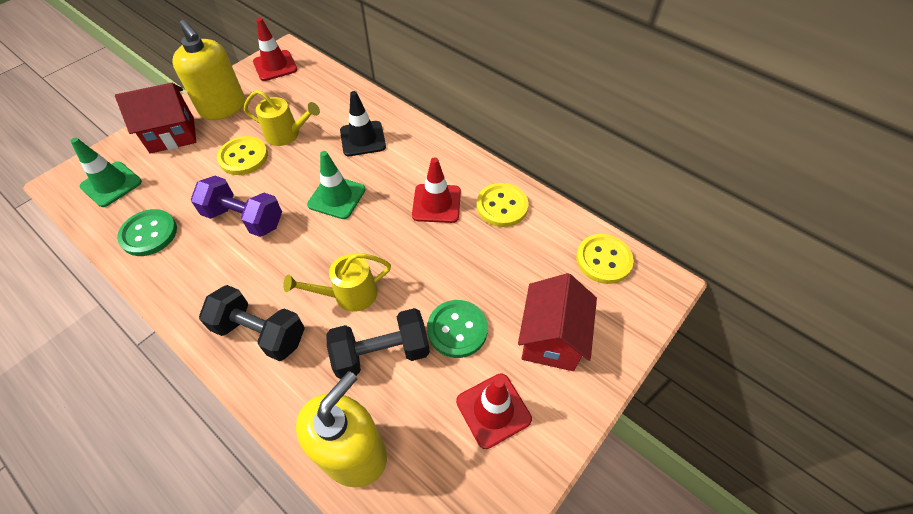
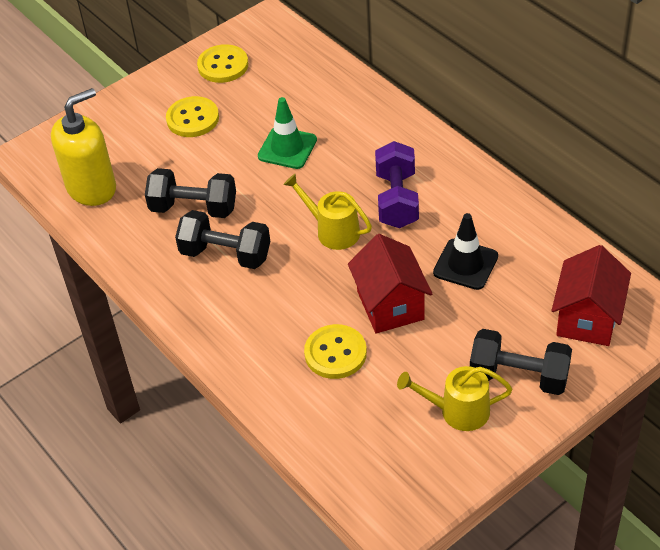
black dumbbell: 2 -> 3
green button: 2 -> 0
green traffic cone: 2 -> 1
red traffic cone: 3 -> 0
yellow soap dispenser: 2 -> 1

